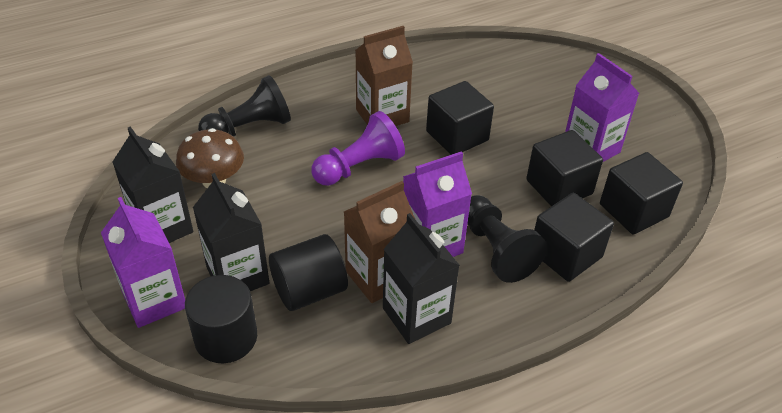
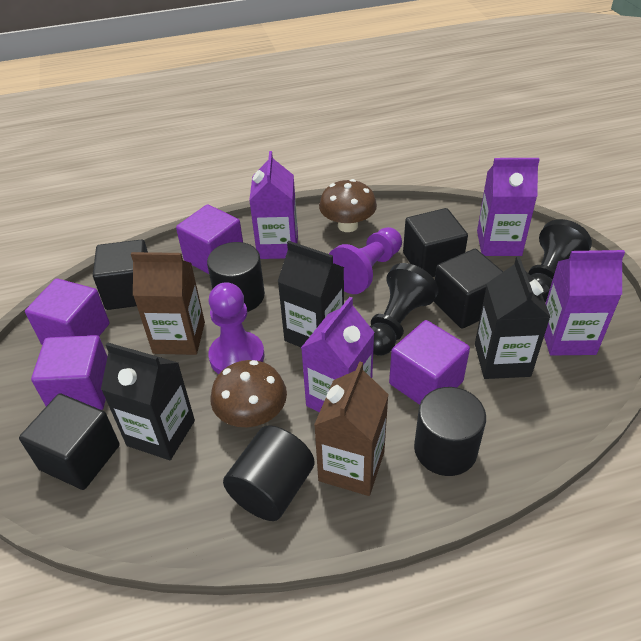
black cylinder: 2 -> 3
brown mushroom: 1 -> 2
purple carton: 3 -> 4
purple cube: 0 -> 4
purple pawn: 1 -> 2

